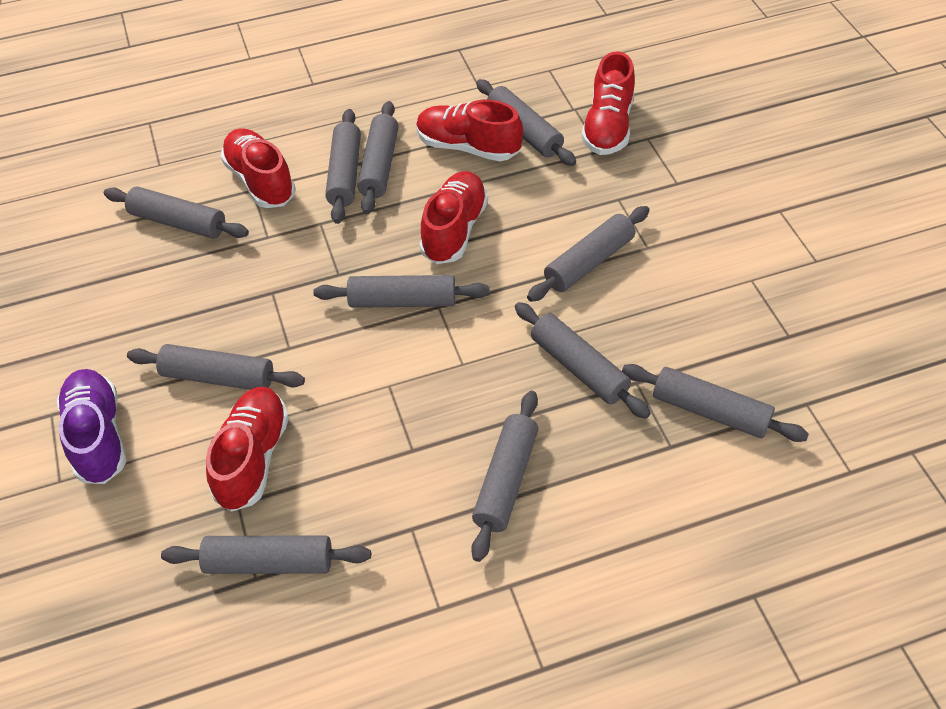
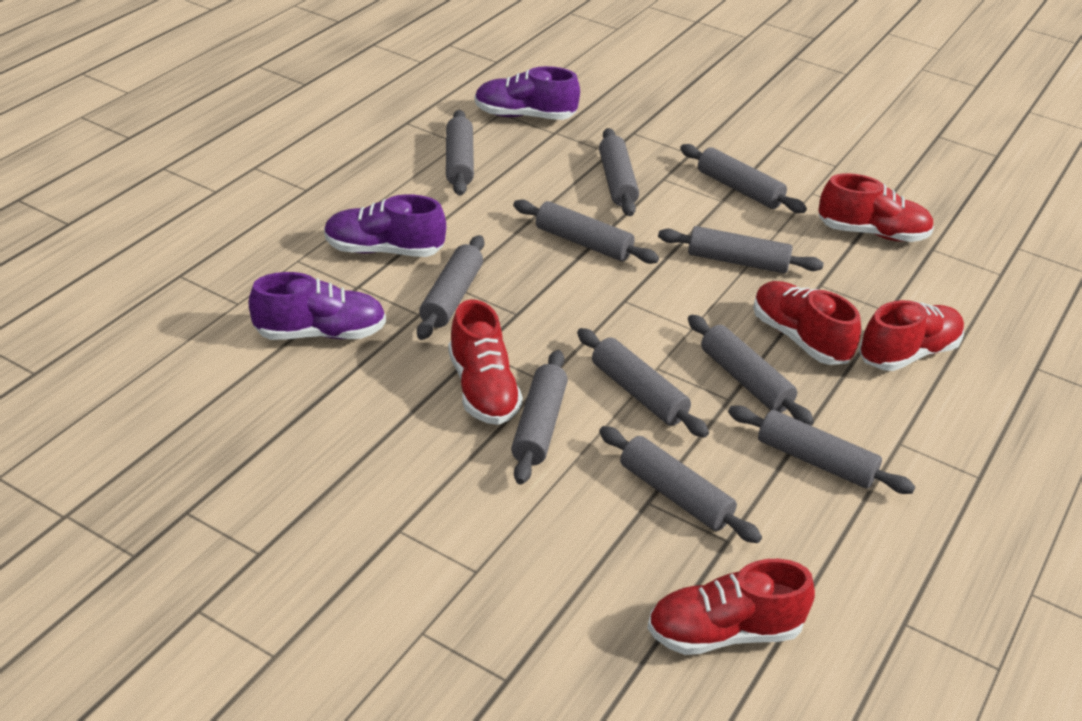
purple shoe: 1 -> 3

